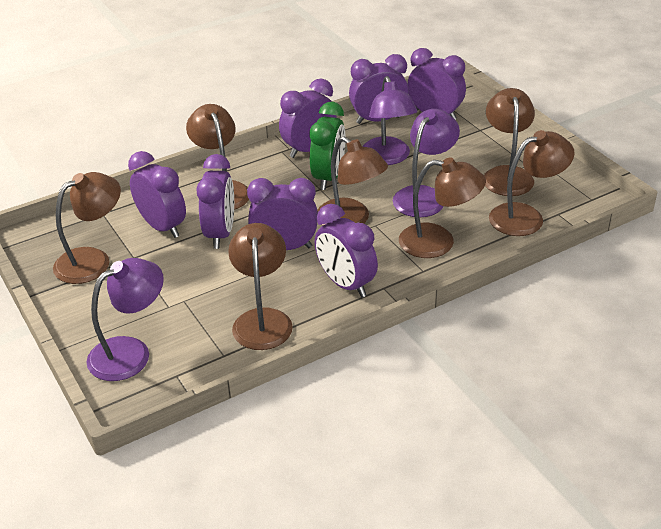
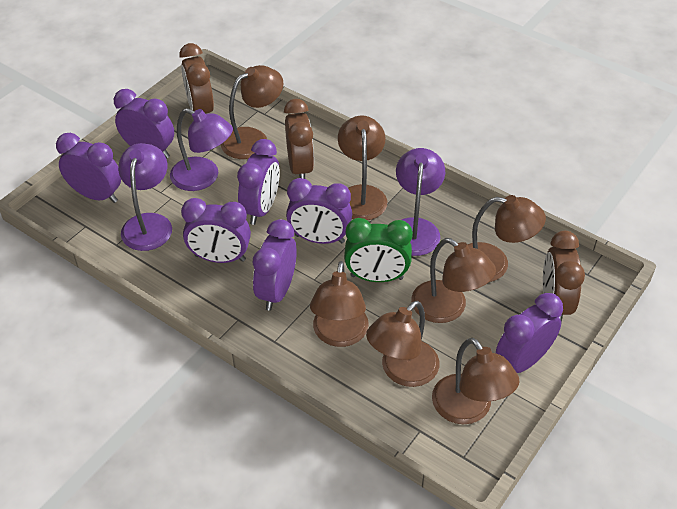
brown clock: 0 -> 3

